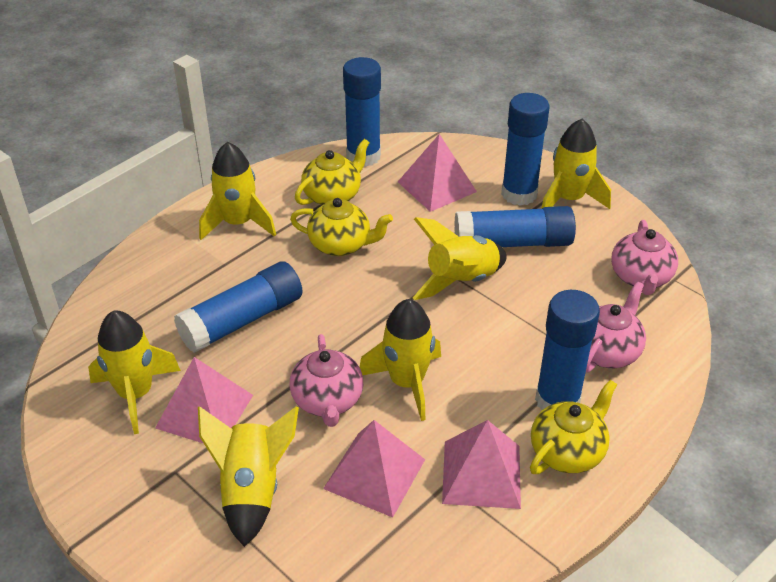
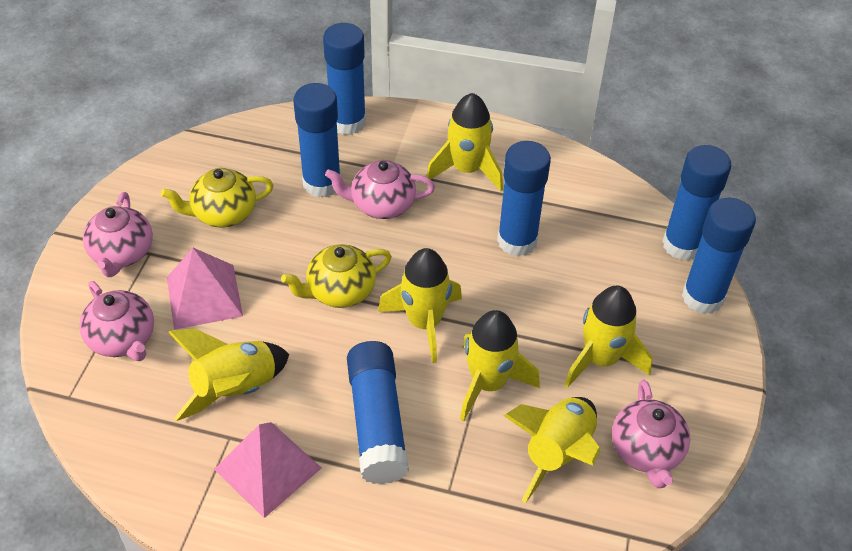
blue glue stick: 5 -> 6
pink pyramid: 4 -> 2
pink teapot: 3 -> 4
yellow teapot: 3 -> 2

